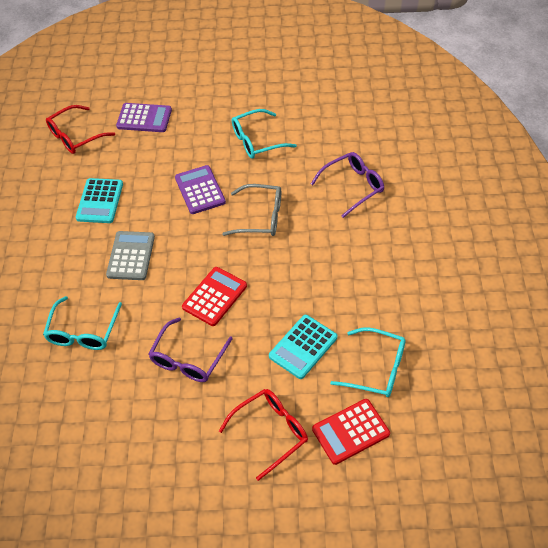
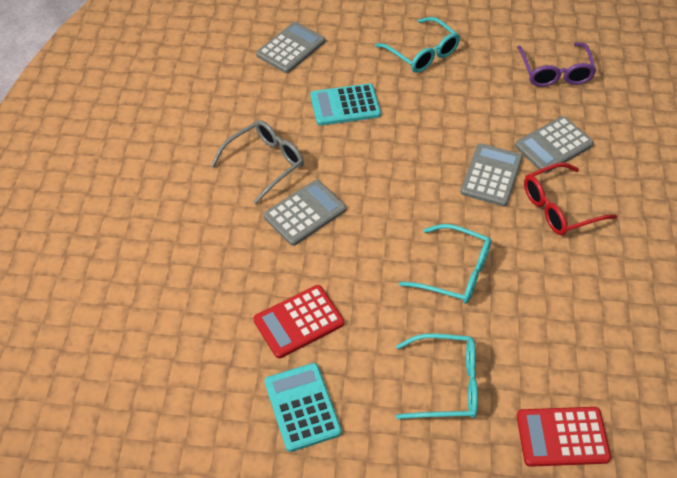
grey calculator: 1 -> 4
purple calculator: 2 -> 0
purple glasses: 2 -> 1
red glasses: 2 -> 1

